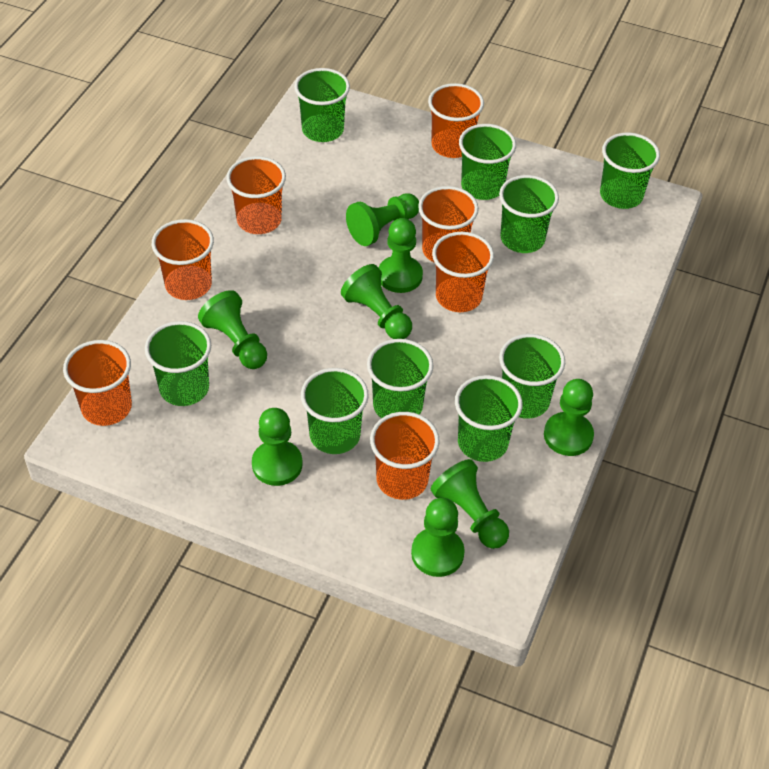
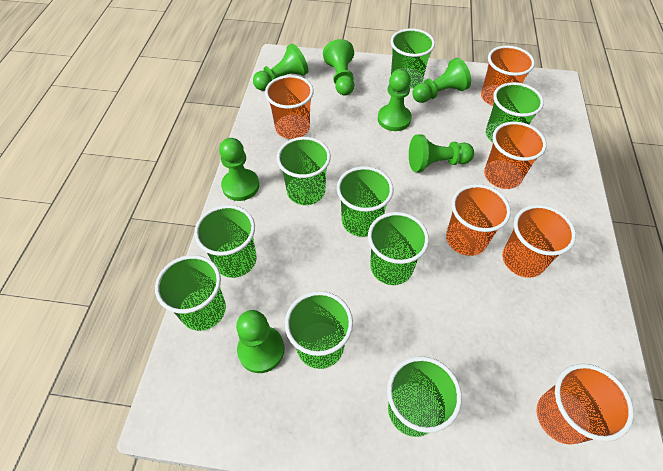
green pawn: 8 -> 7
orange cup: 7 -> 6

